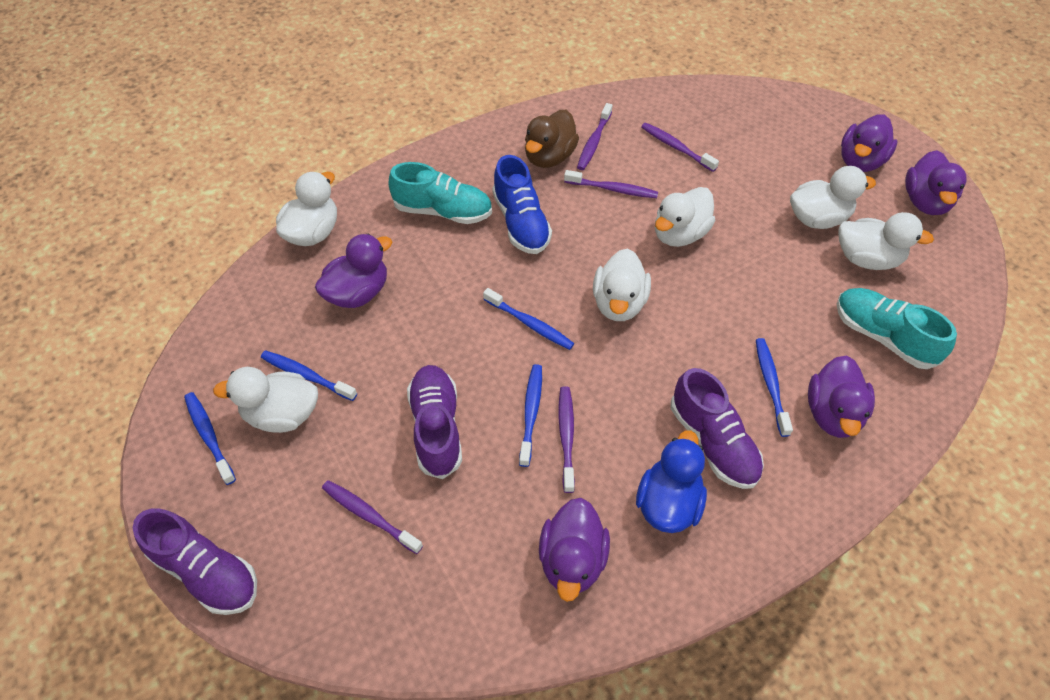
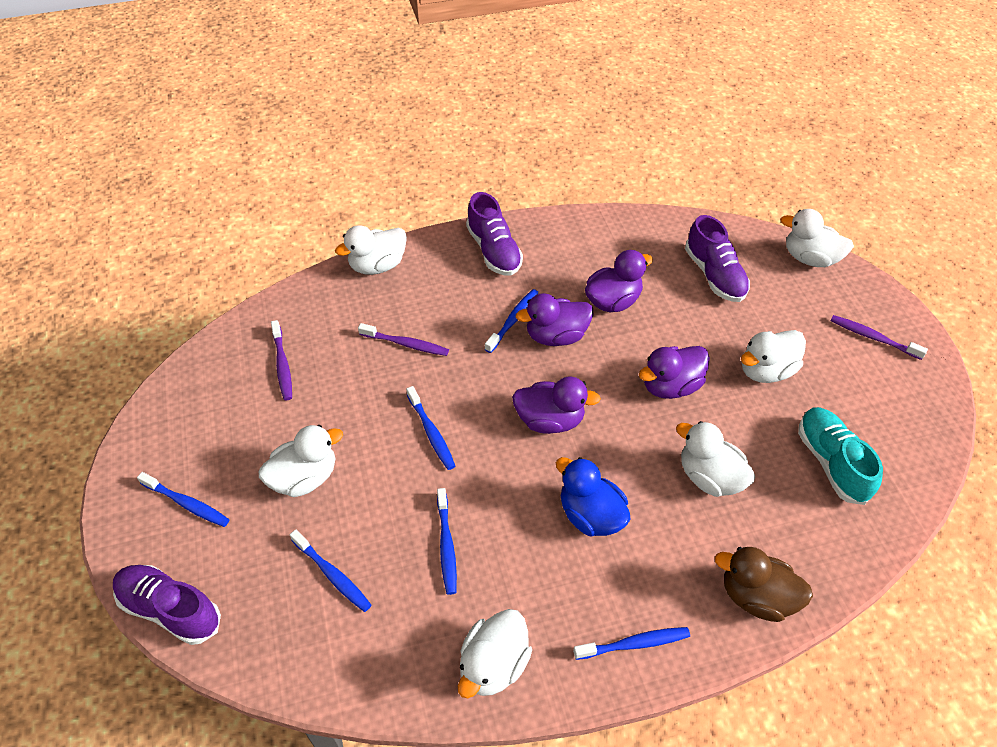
blue shoe: 1 -> 0
blue toothbrush: 5 -> 6
purple duck: 5 -> 4
purple toothbrush: 5 -> 3
turquoise shoe: 2 -> 1

